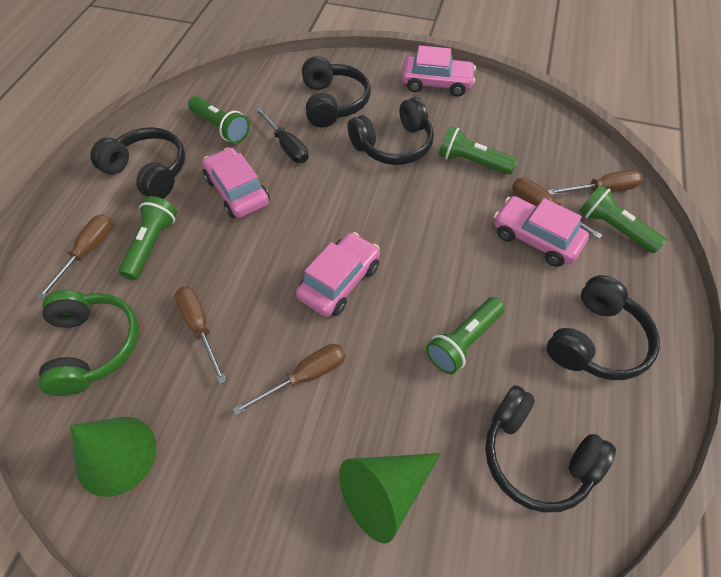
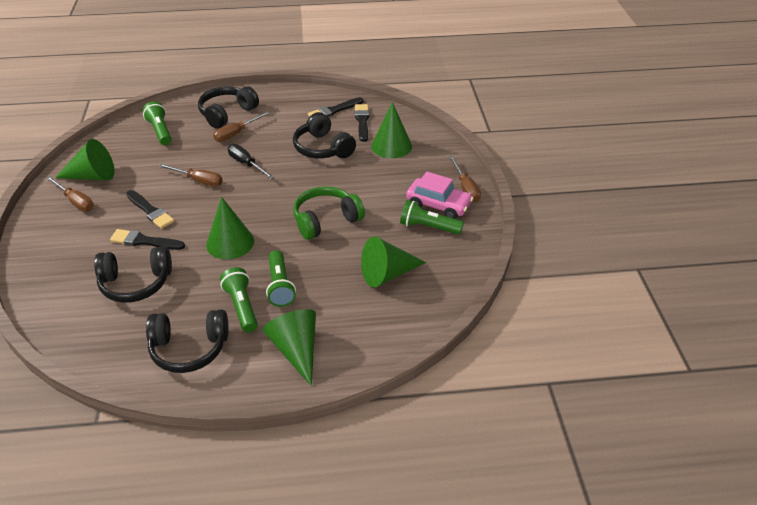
black brush: 0 -> 4
black headphones: 5 -> 4
brown screwdriver: 5 -> 4
green cone: 2 -> 5
green flashlight: 5 -> 4
pink car: 4 -> 1

